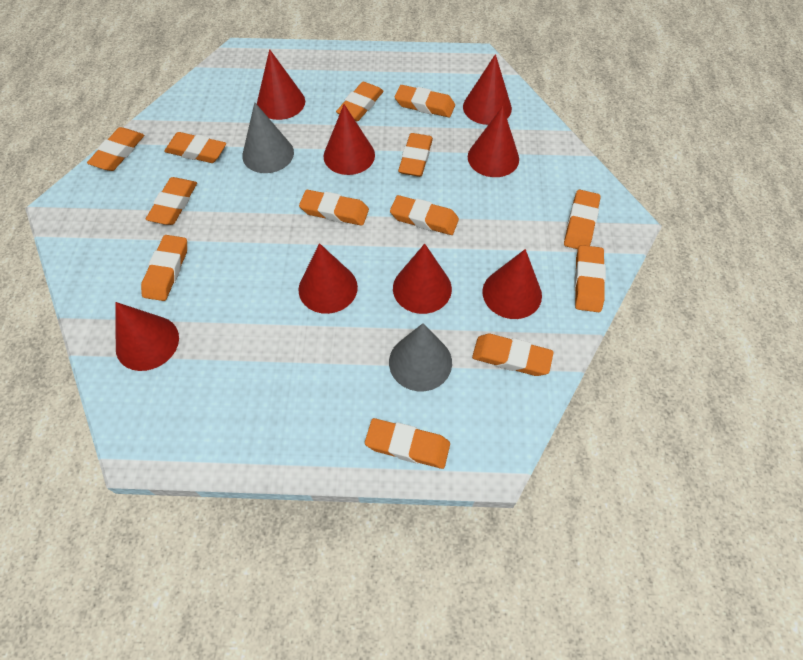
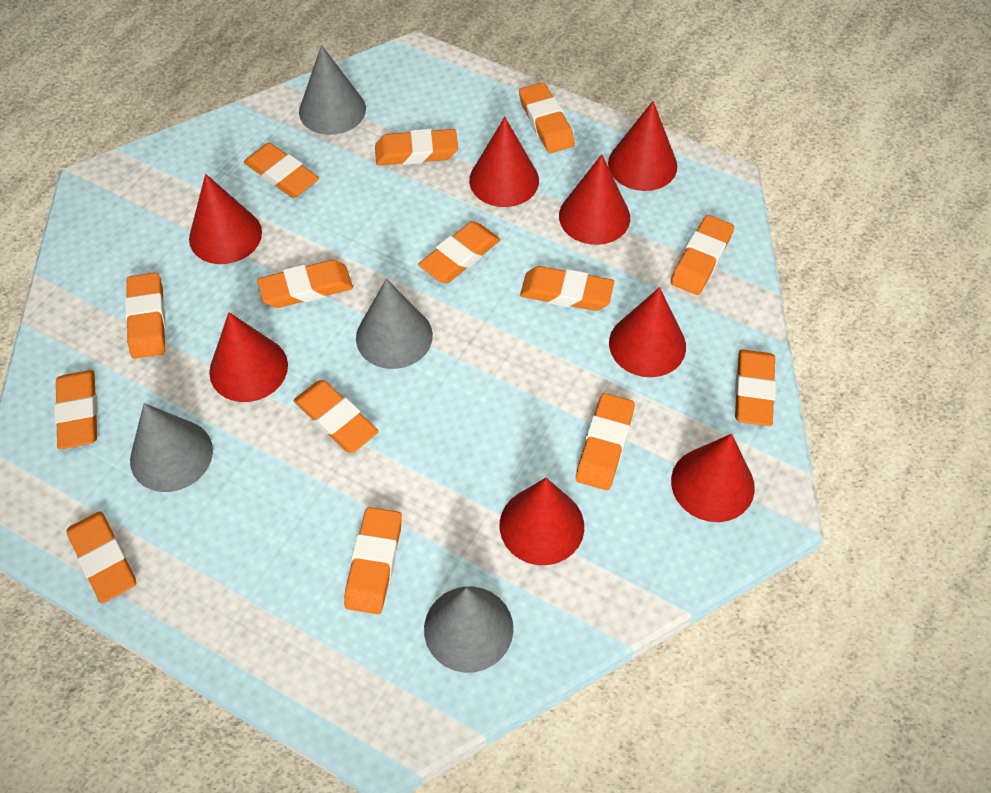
grey cone: 2 -> 4
orange eraser: 13 -> 14

